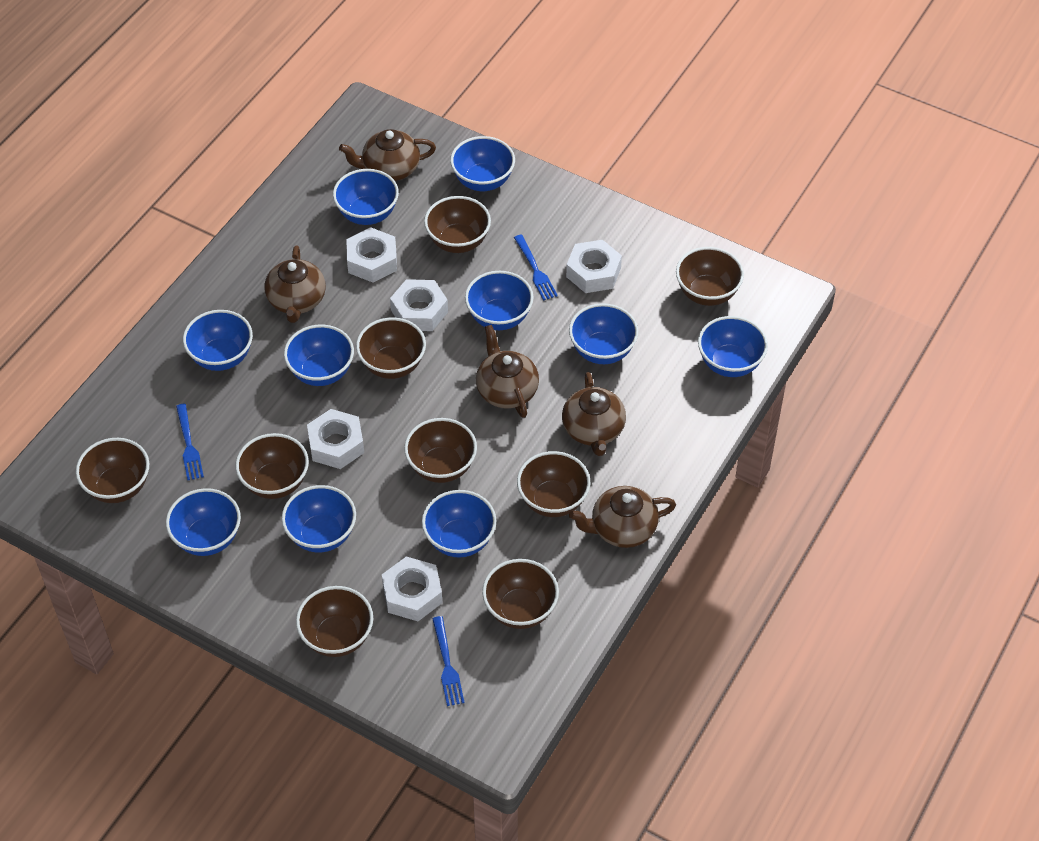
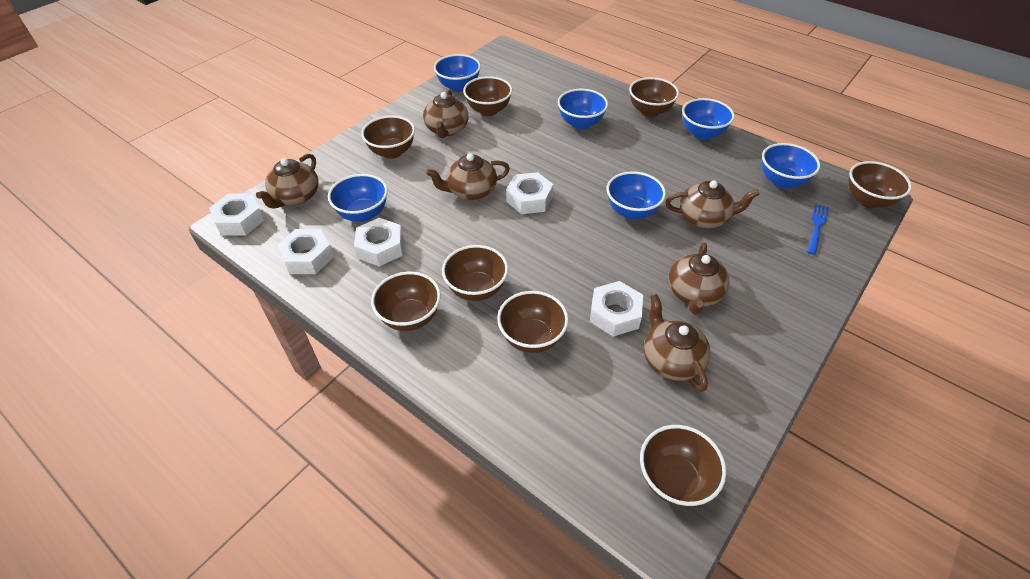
blue bowl: 10 -> 6
blue fork: 3 -> 1
brown bowl: 9 -> 8
brown teapot: 5 -> 6

